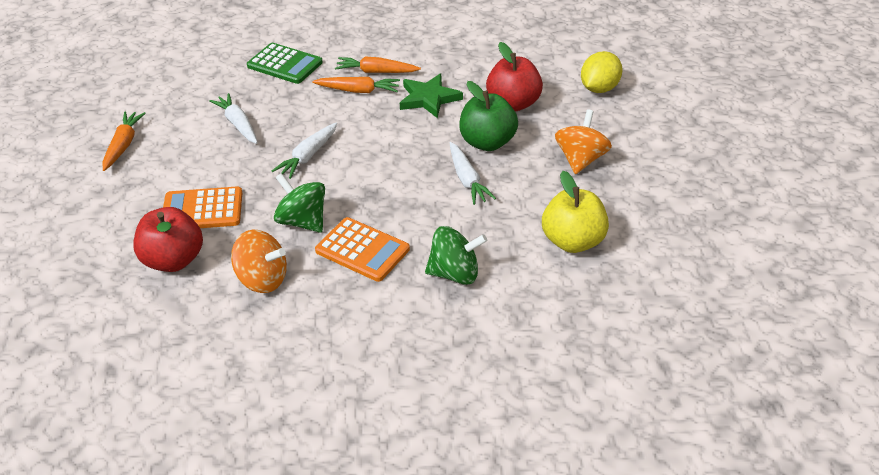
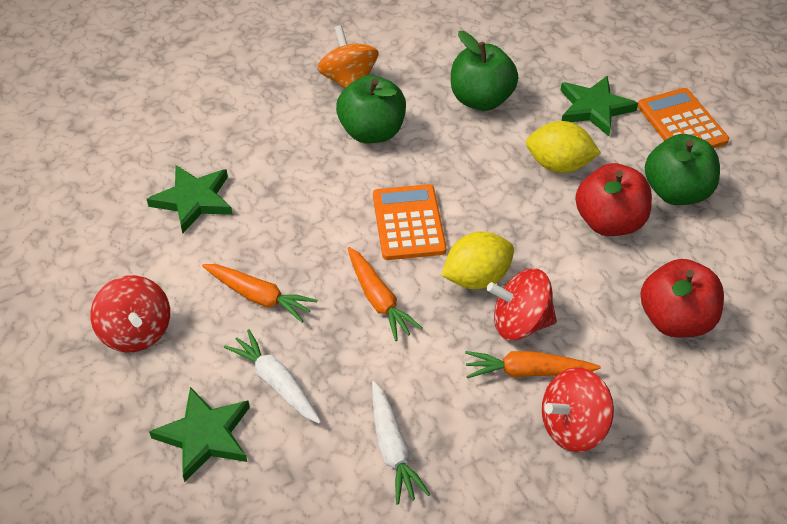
green apple: 1 -> 3
green calculator: 1 -> 0
green spinning top: 2 -> 0
green star: 1 -> 3
orange spinning top: 2 -> 1
red spinning top: 0 -> 3
white carrot: 3 -> 2
yellow apple: 1 -> 0
yellow lemon: 1 -> 2

